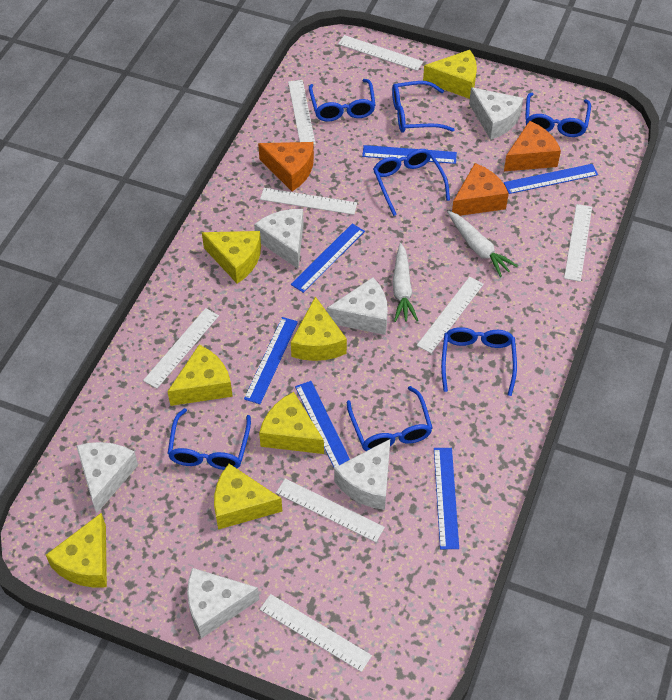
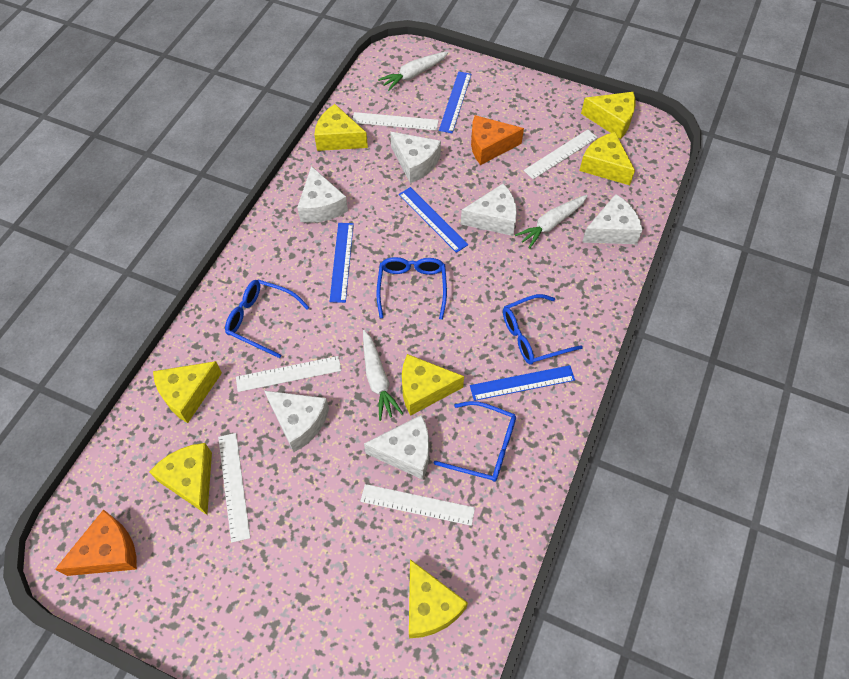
blue glasses: 7 -> 4
blue ruler: 6 -> 4
orange cheese: 3 -> 2
white carrot: 2 -> 3
white ruler: 8 -> 5

